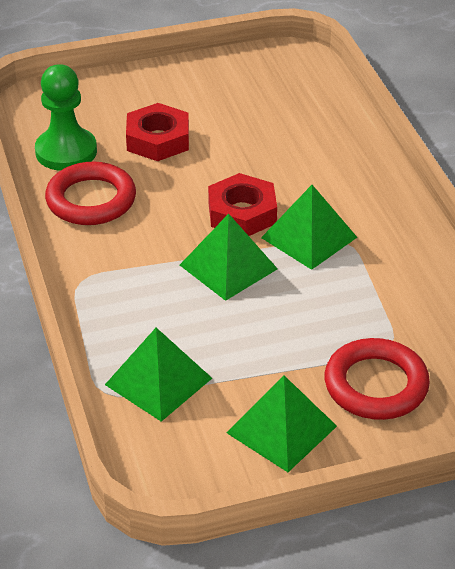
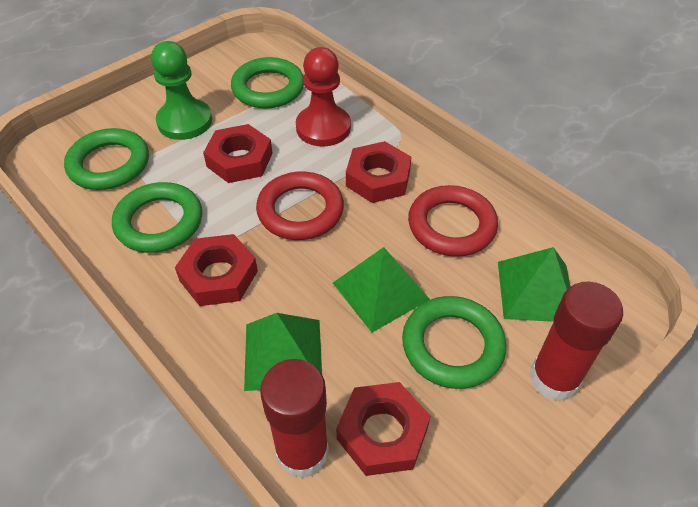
green pyramid: 4 -> 3
green ring: 0 -> 4
red glue stick: 0 -> 2
red nut: 2 -> 4
red pawn: 0 -> 1

